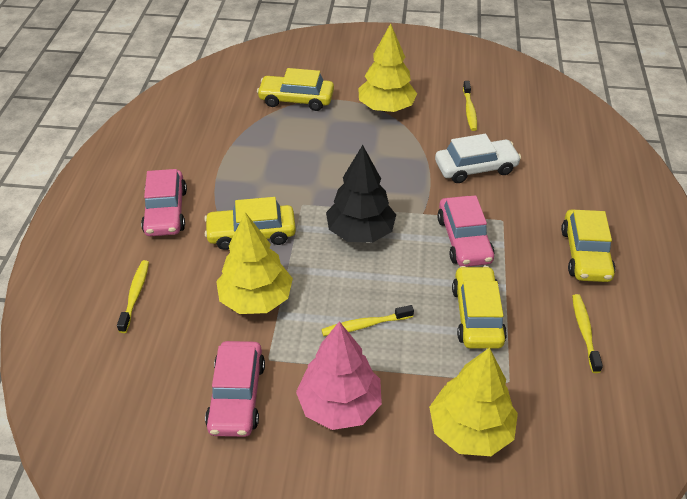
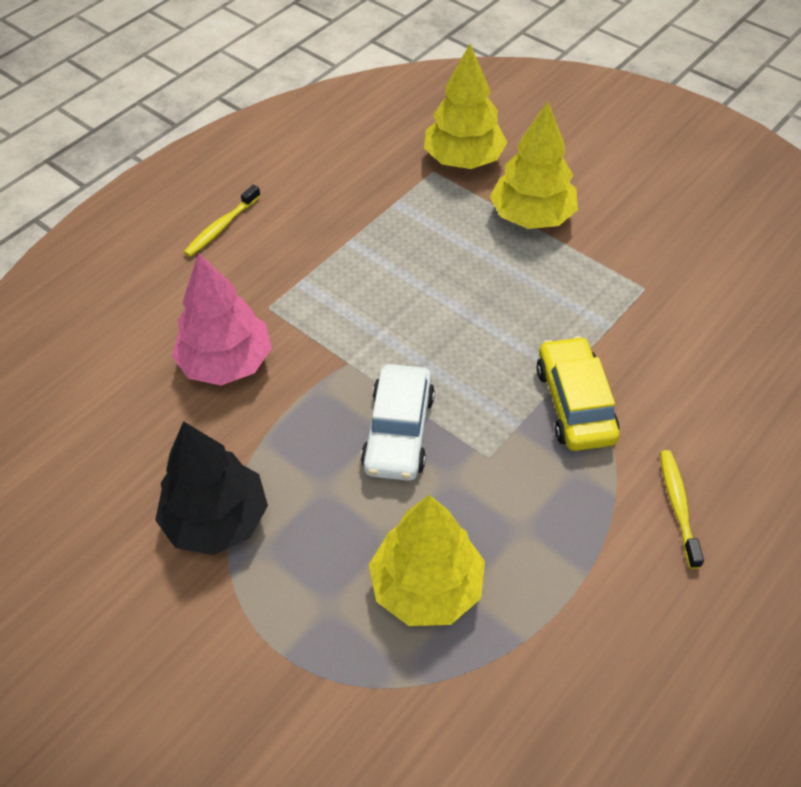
pink car: 3 -> 0
yellow car: 4 -> 1
yellow toothbrush: 4 -> 2

